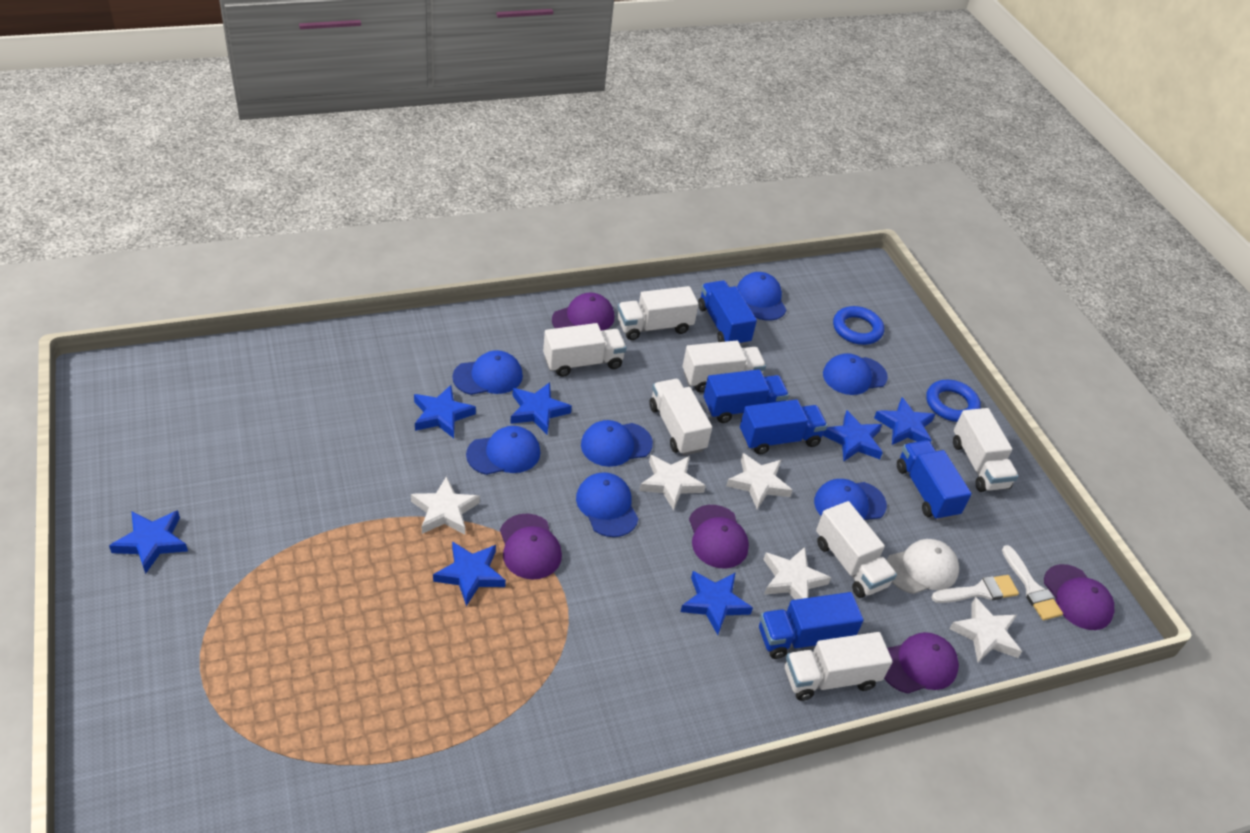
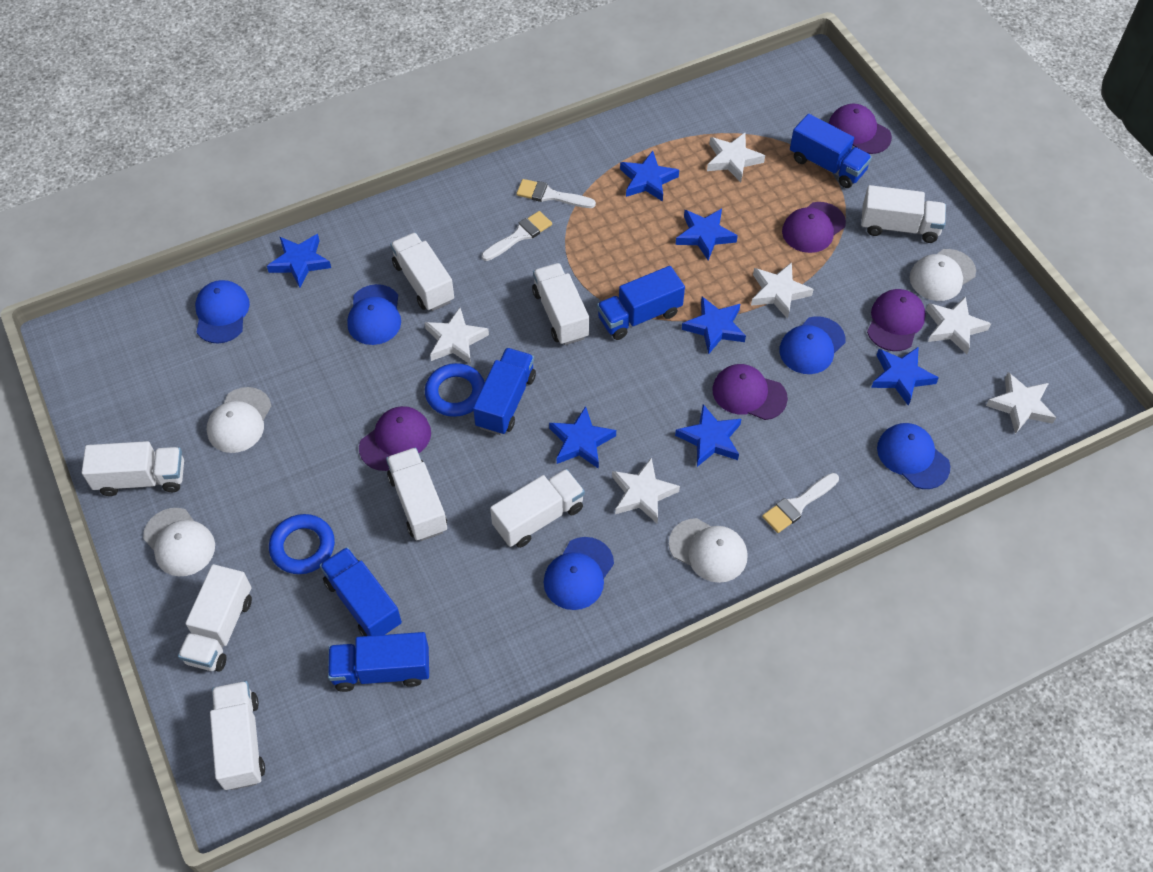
blue cap: 7 -> 5
white brush: 2 -> 3
white cap: 1 -> 4
white star: 5 -> 6
white truck: 7 -> 8

